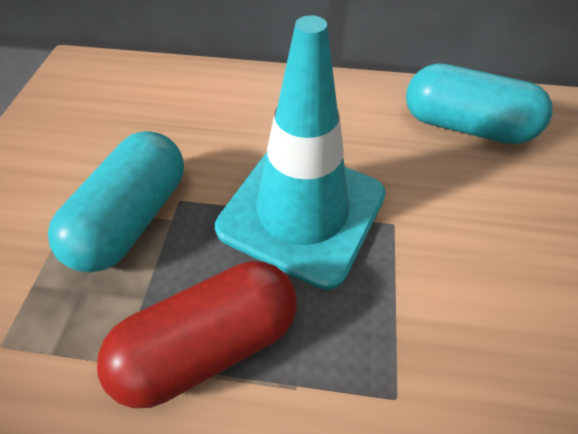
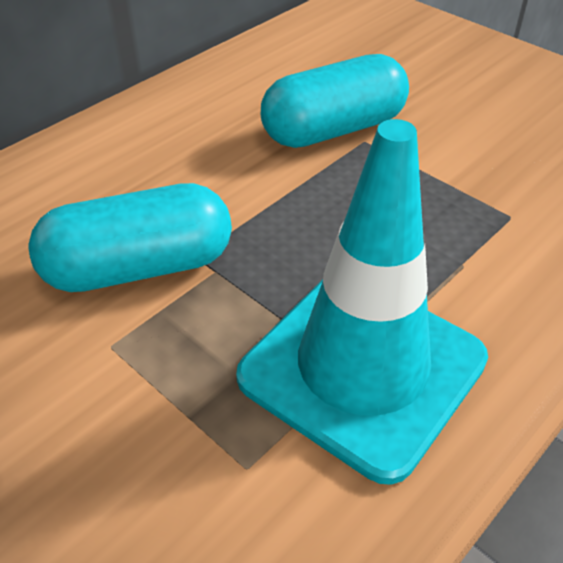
red capsule: 1 -> 0

